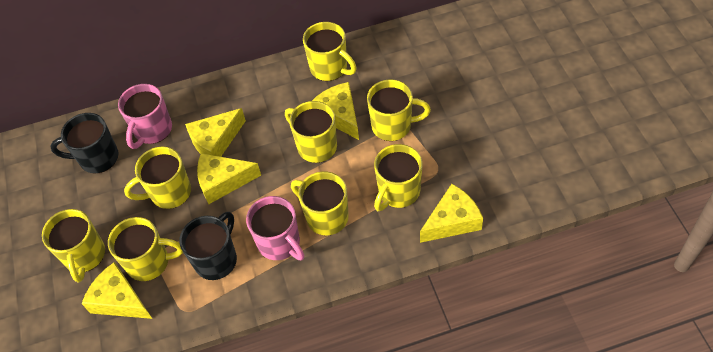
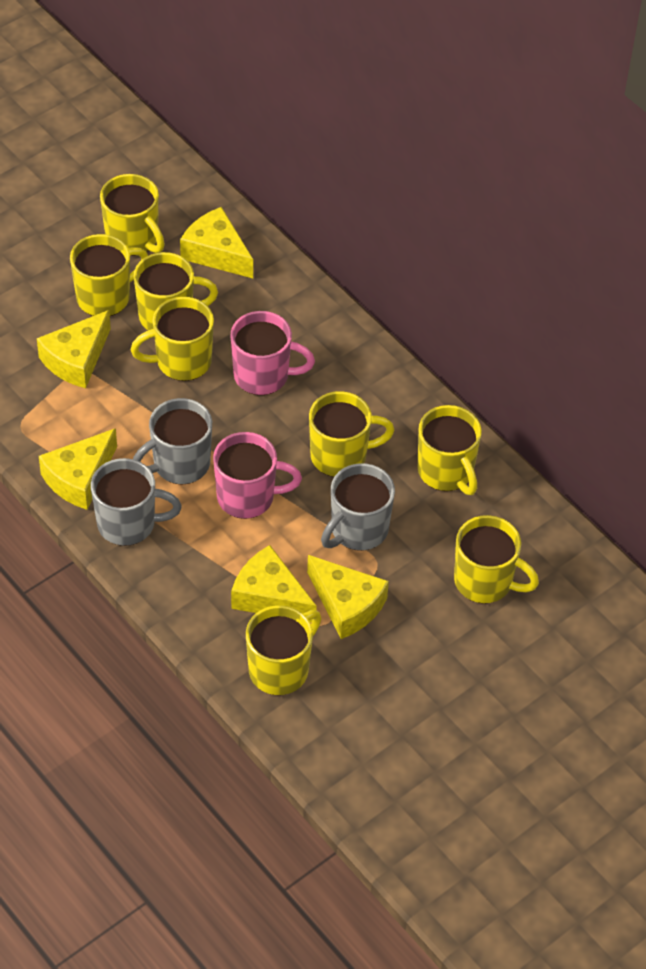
black mug: 2 -> 0
grey mug: 0 -> 3

